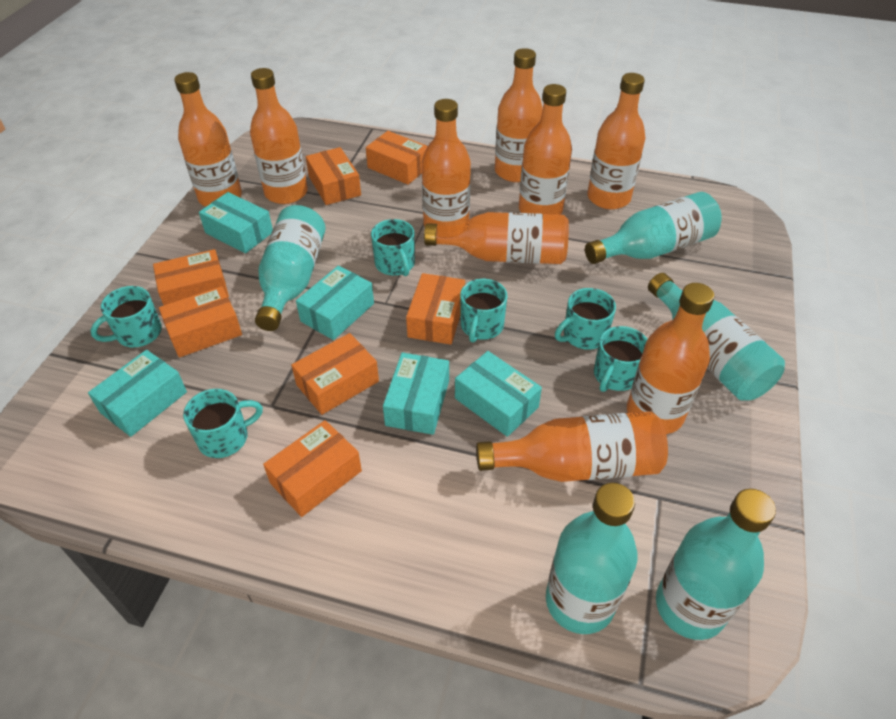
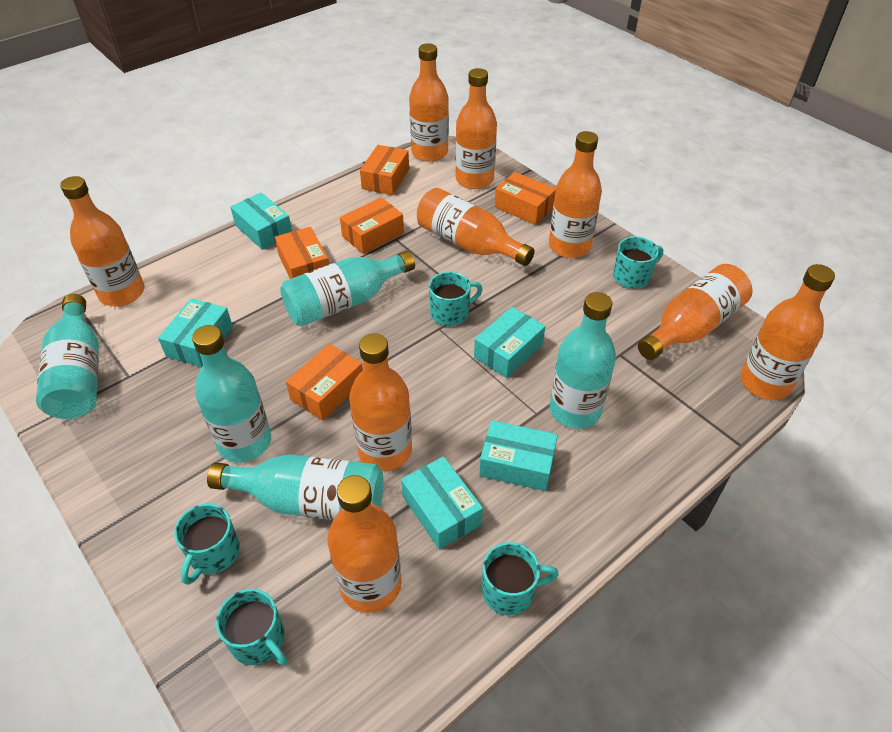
orange box: 7 -> 5
turquoise mug: 6 -> 5

